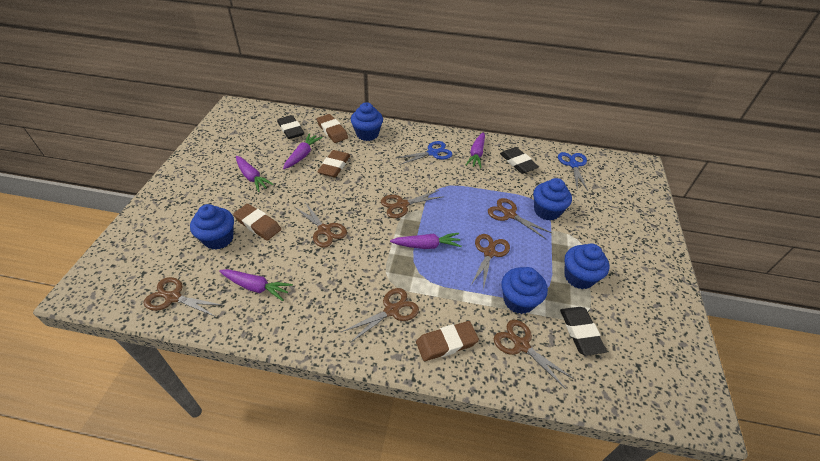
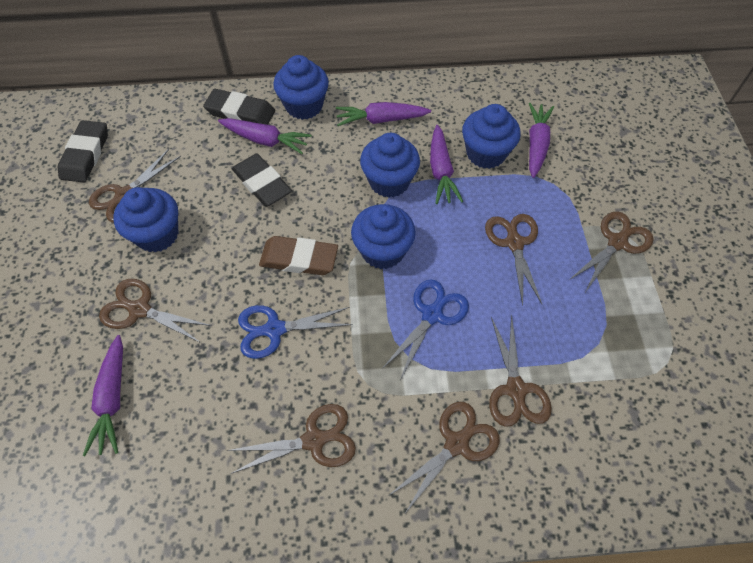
brown eraser: 4 -> 1

